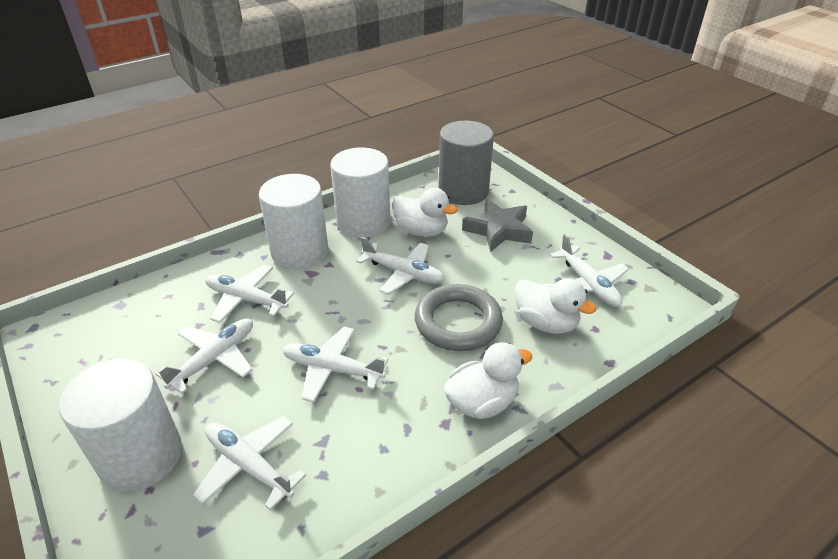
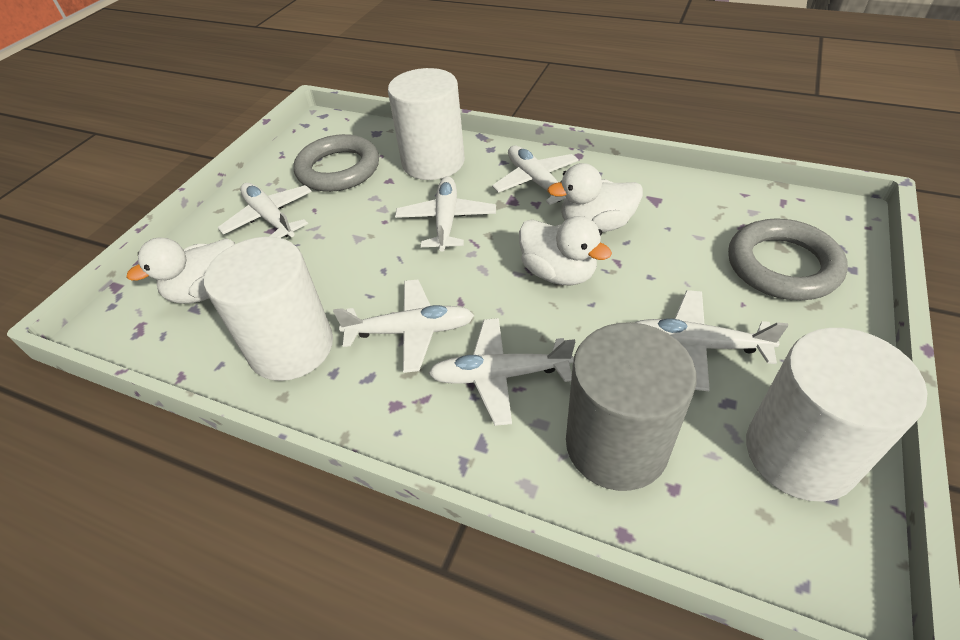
grey ring: 1 -> 2
grey star: 1 -> 0

